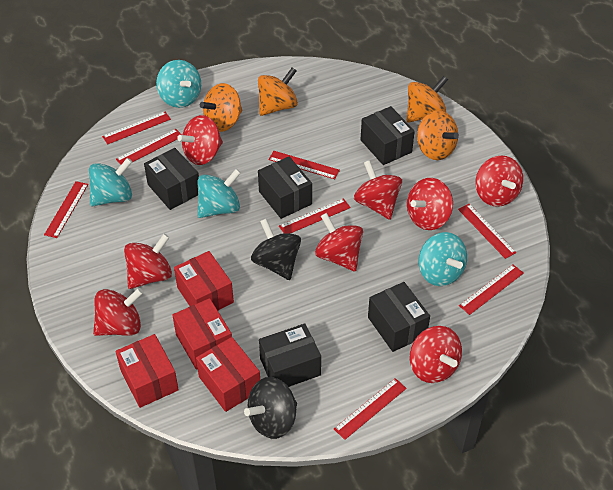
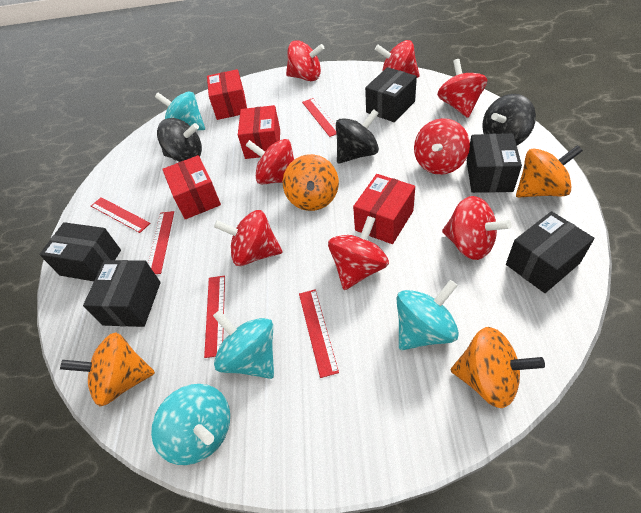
black spinning top: 2 -> 3
red ruler: 8 -> 5

